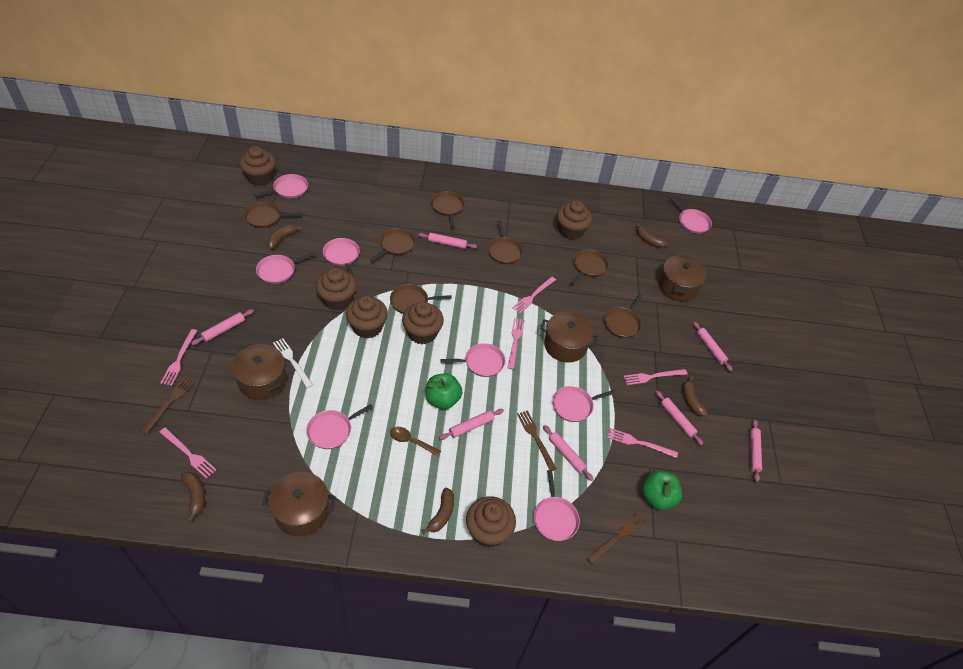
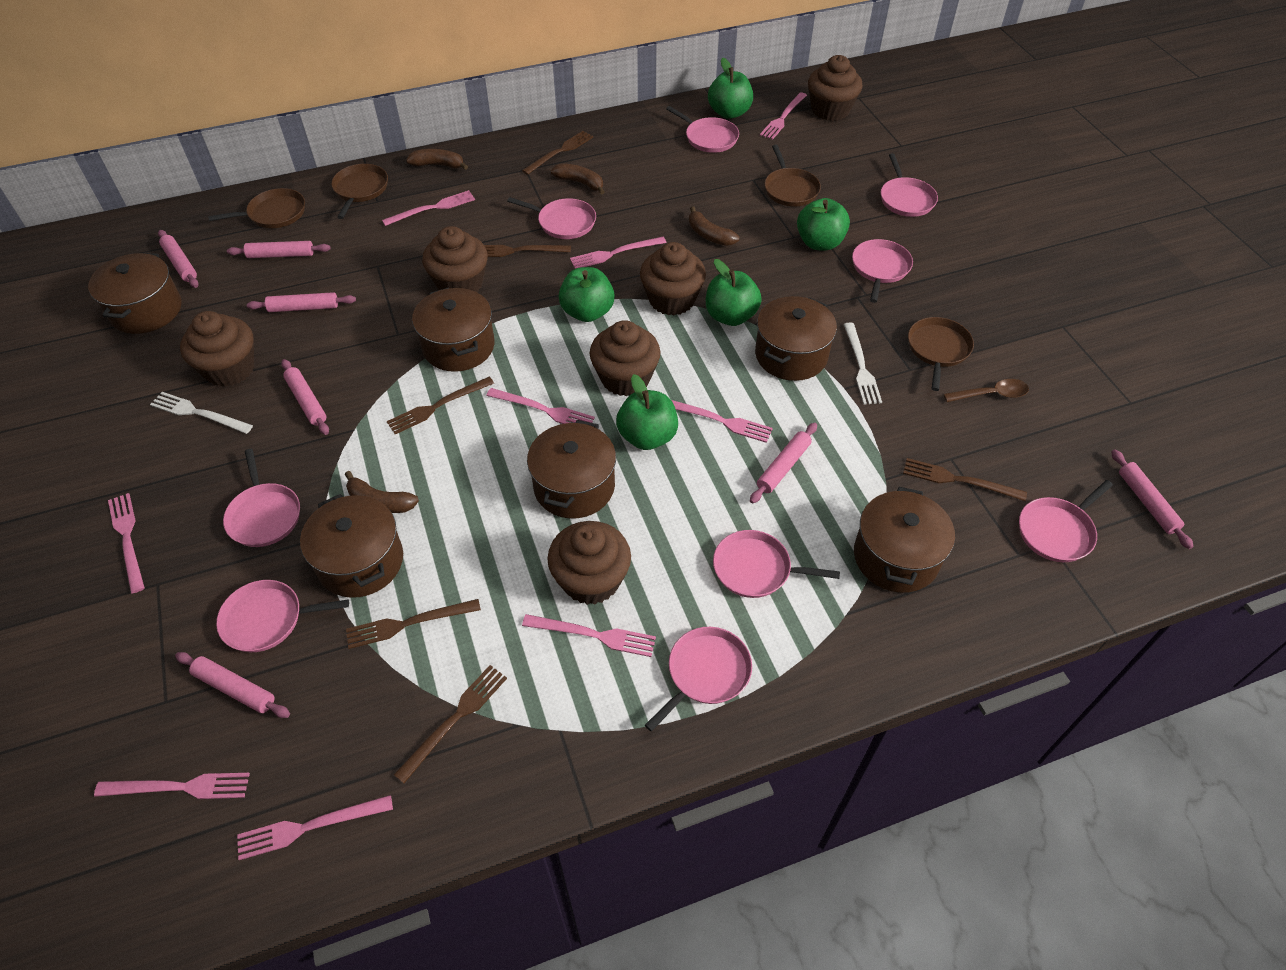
brown banana: 5 -> 4
brown fork: 3 -> 6
brown pan: 7 -> 4
brown pot: 4 -> 6
green apple: 2 -> 5
pink fork: 6 -> 9
pink pan: 8 -> 9
white fork: 1 -> 2

